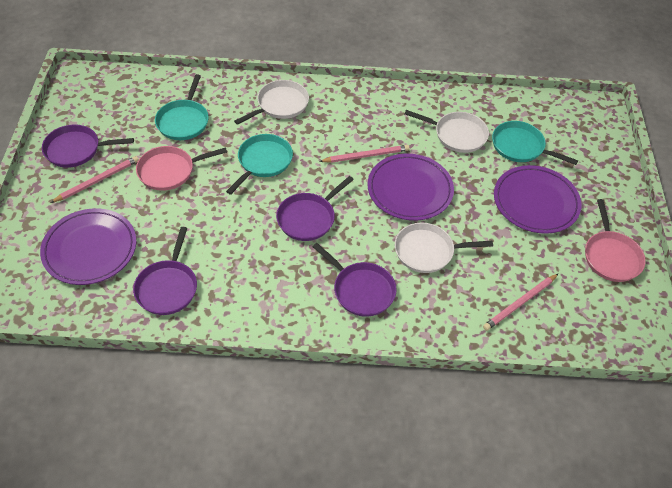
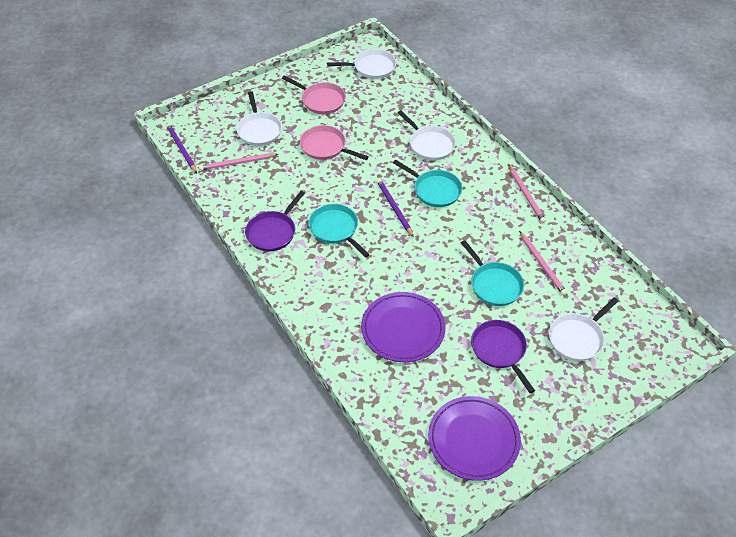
purple pan: 4 -> 2
purple pencil: 0 -> 2
purple plate: 3 -> 2
white pan: 3 -> 4

